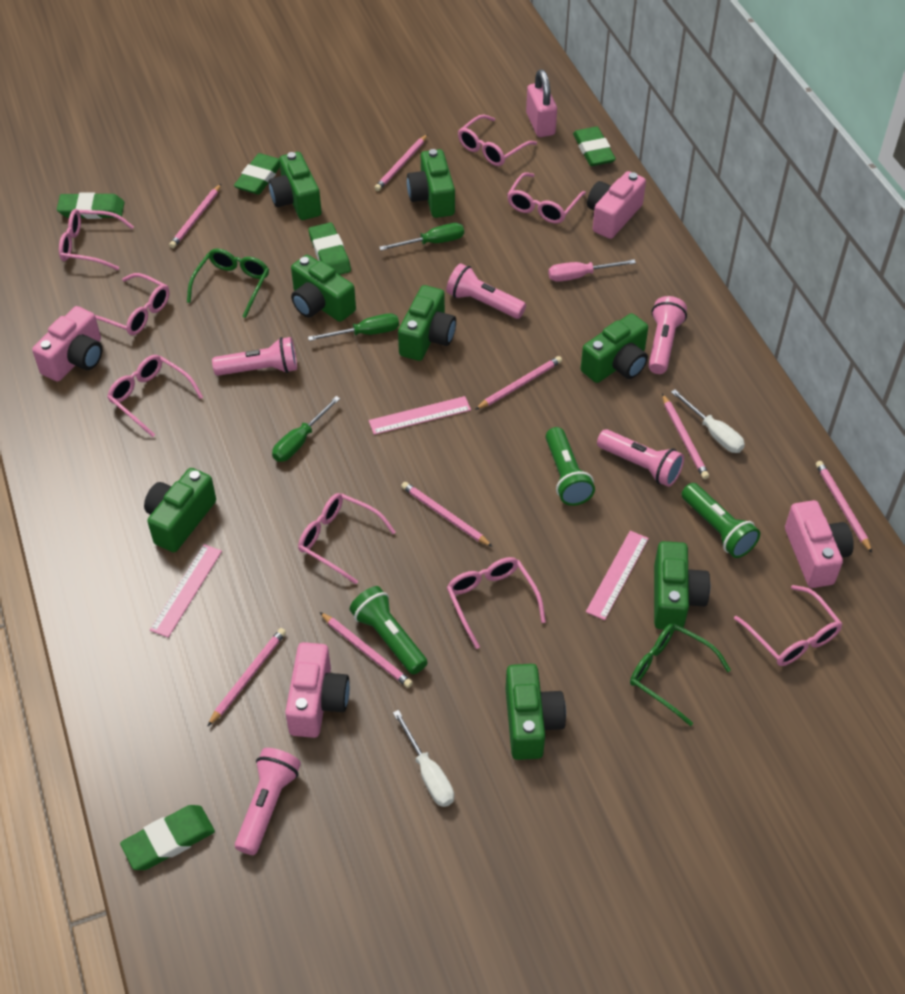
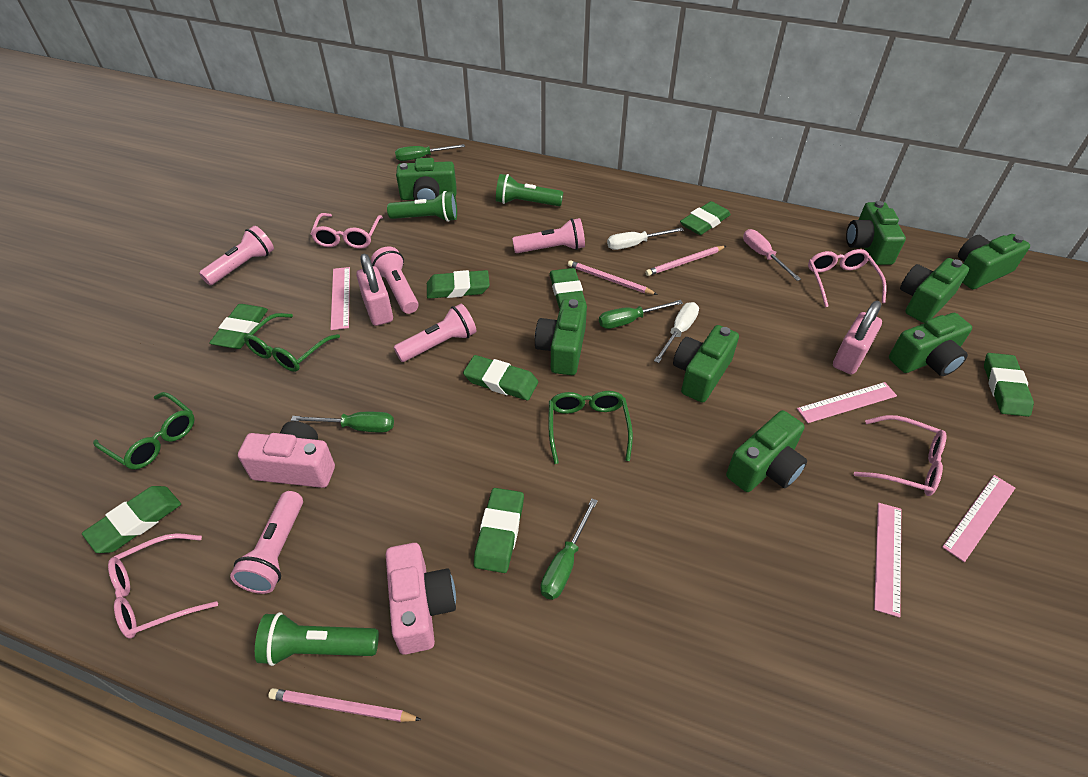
green eraser: 5 -> 8
green glasses: 2 -> 3
green screwdriver: 3 -> 4
pink camera: 4 -> 2
pink glasses: 8 -> 4
pink padlock: 1 -> 2
pink pencil: 8 -> 3
pink ruler: 3 -> 4

